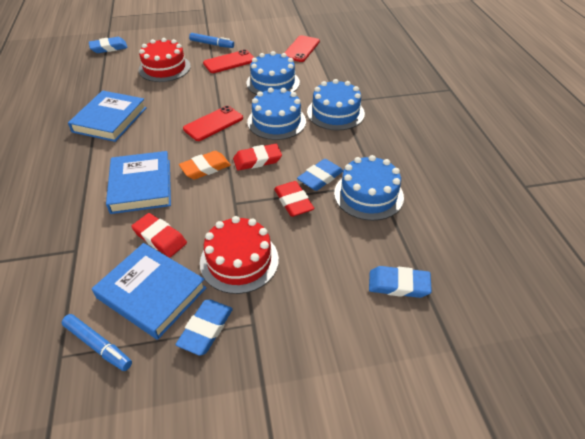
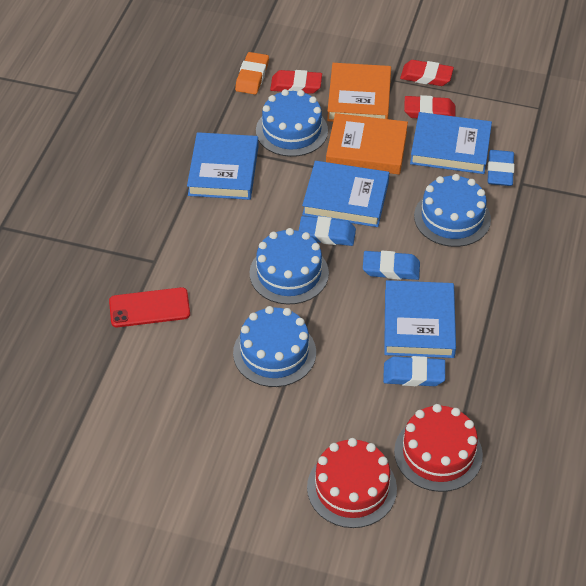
blue book: 3 -> 4
blue marker: 2 -> 0
orange book: 0 -> 2
red phone: 3 -> 1

